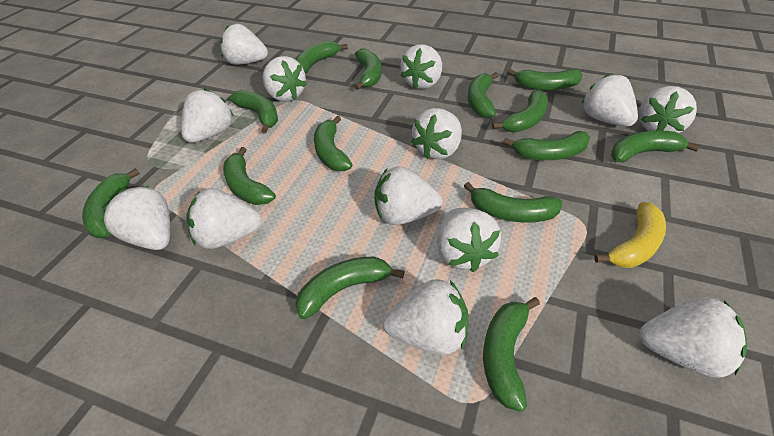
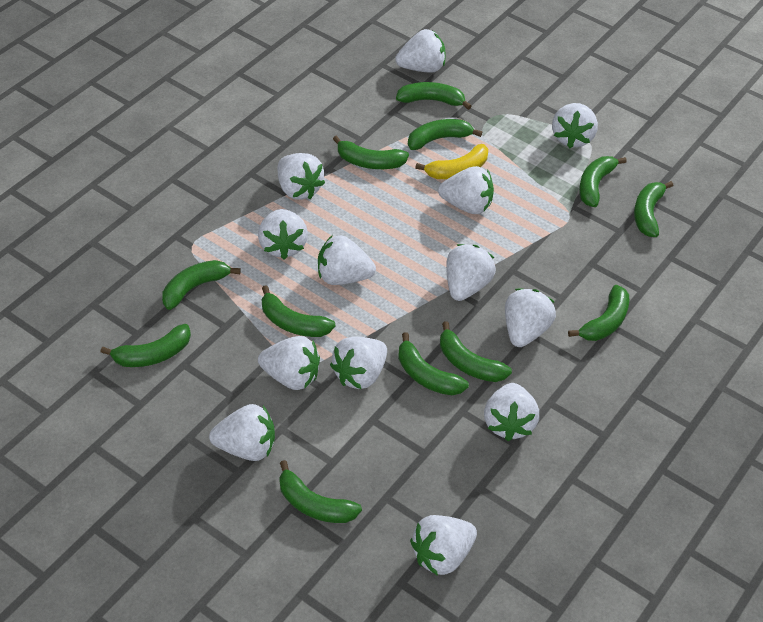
green banana: 14 -> 12

